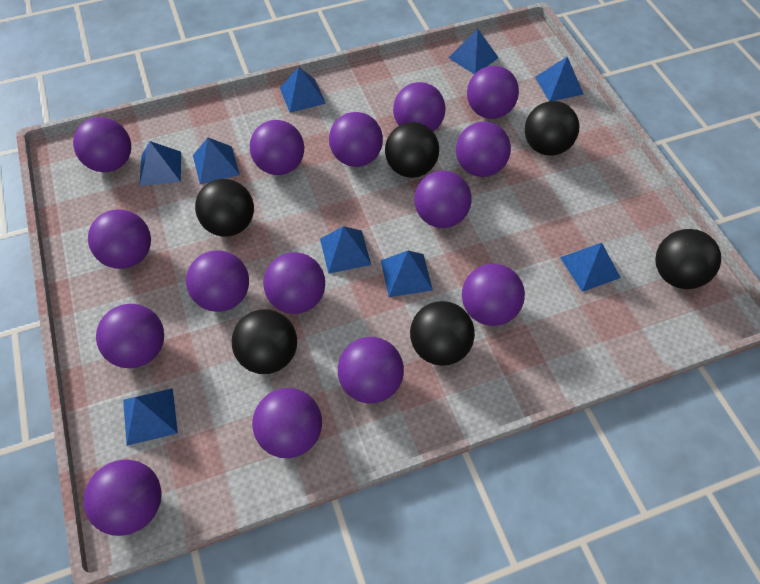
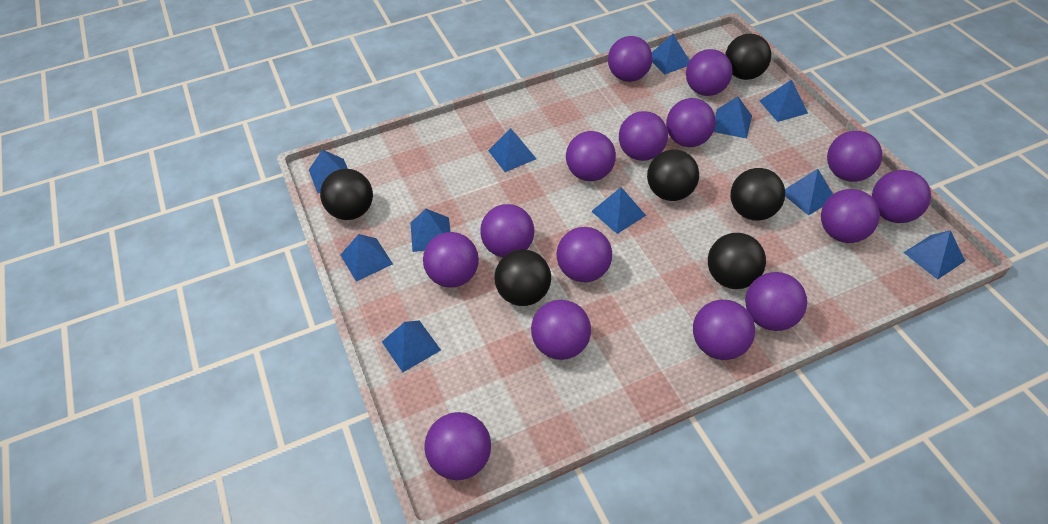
blue pyramid: 9 -> 11

